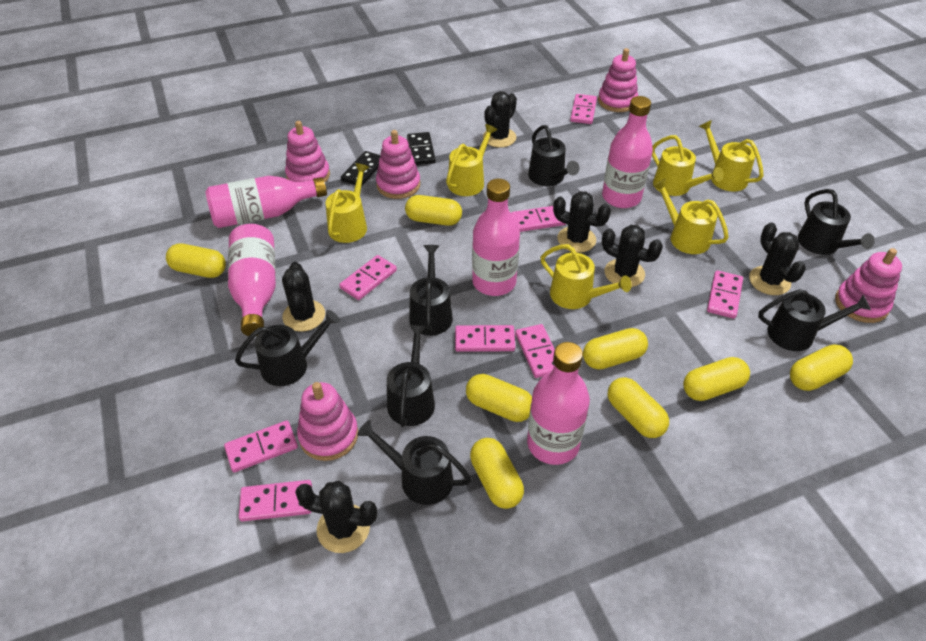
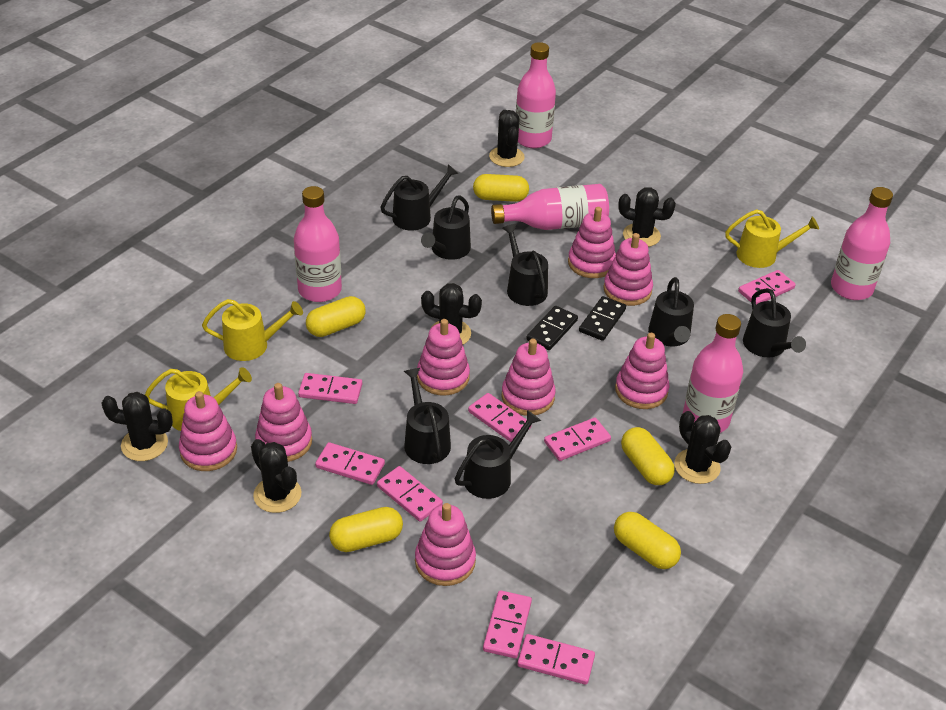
pink stacking toy: 5 -> 8
yellow capsule: 8 -> 5
yellow watering can: 6 -> 3

